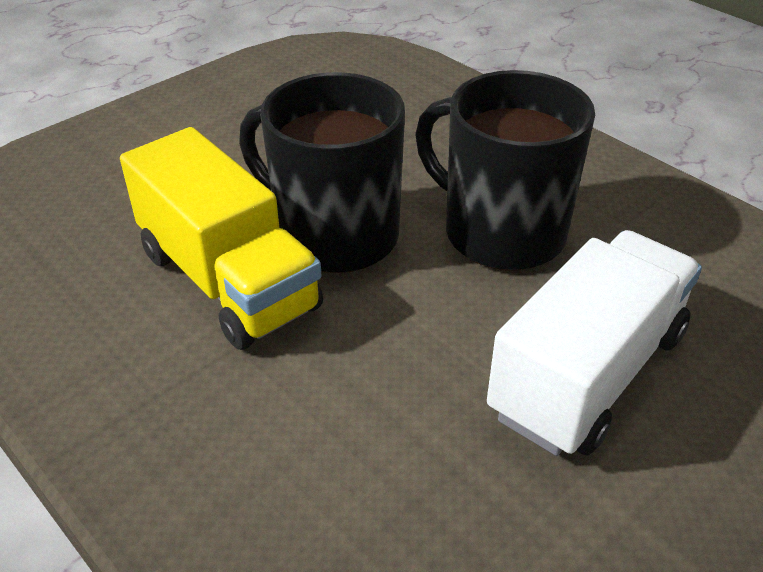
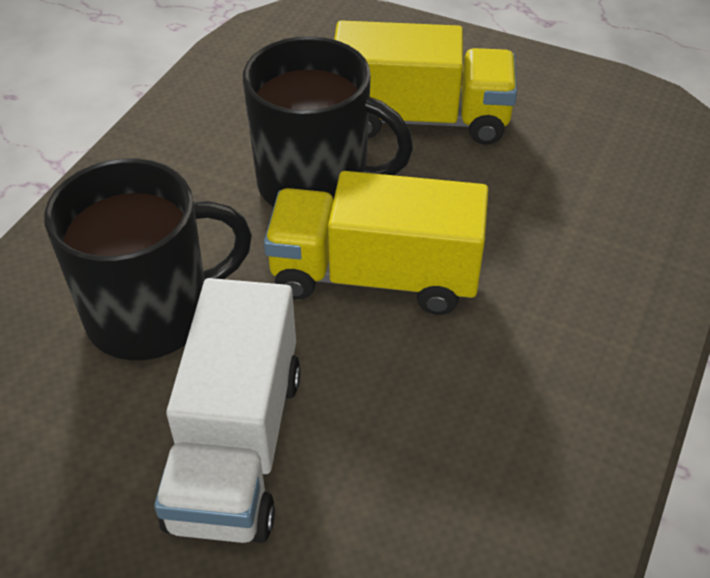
yellow truck: 1 -> 2

